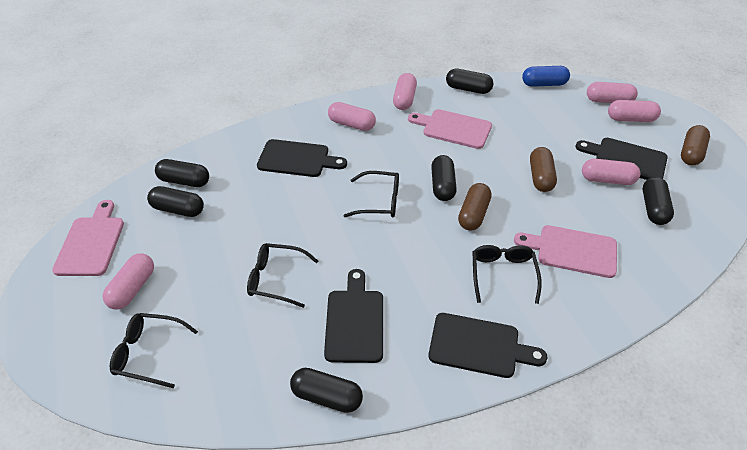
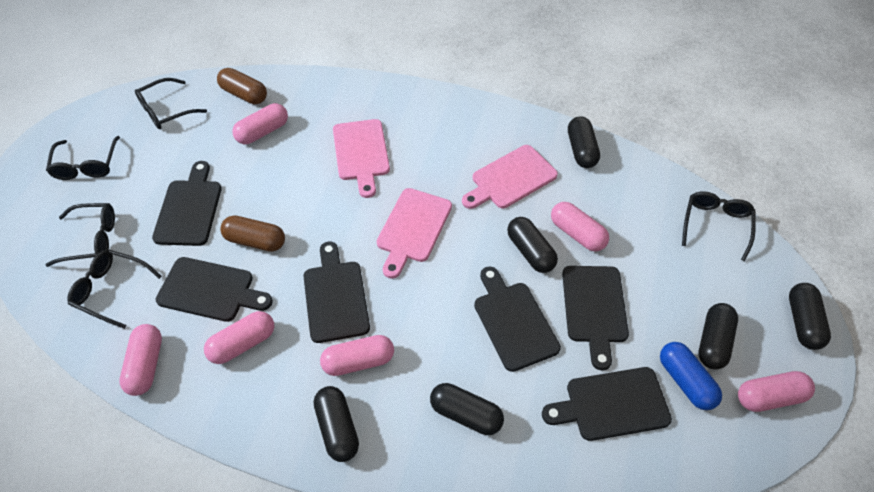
black cutting board: 4 -> 6
black glasses: 4 -> 5
brown capsule: 3 -> 2

